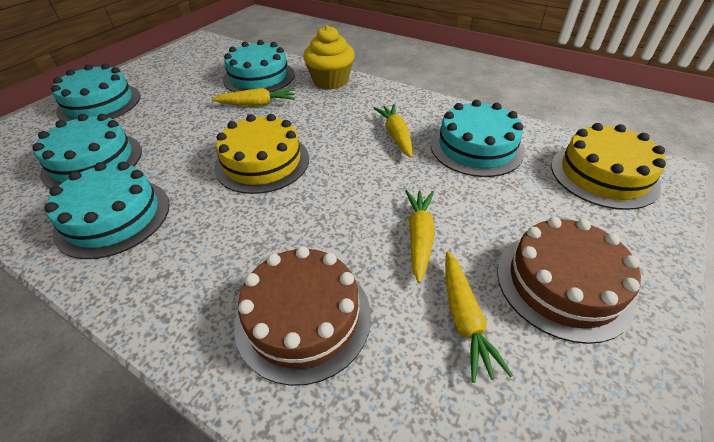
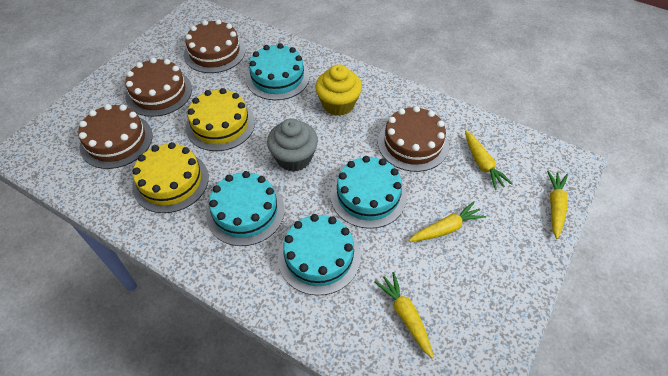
brown cake: 2 -> 4
grey cupcake: 0 -> 1
turquoise cake: 5 -> 4

